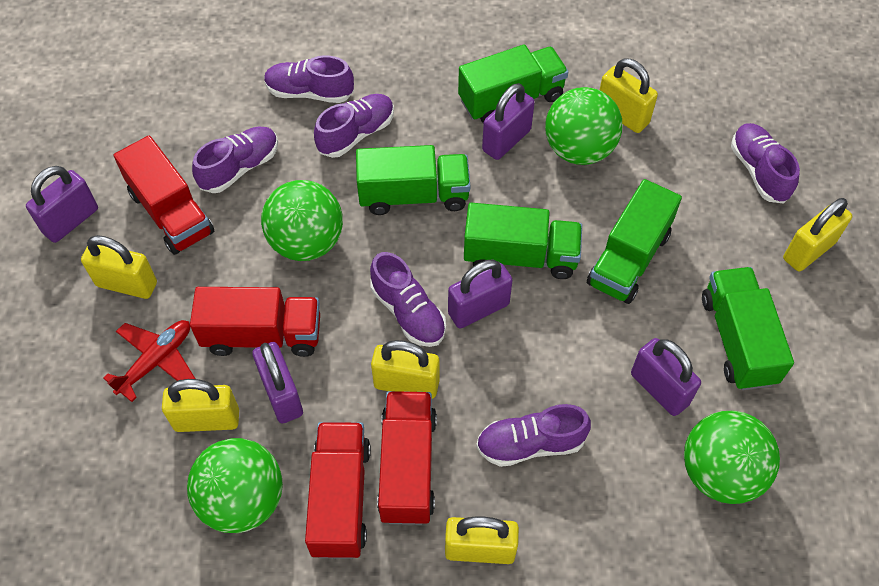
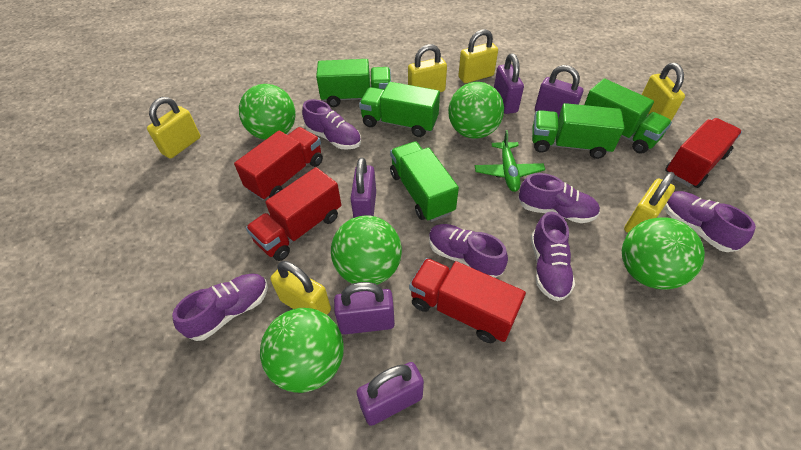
green ball: 4 -> 5
green plane: 0 -> 1
red plane: 1 -> 0

